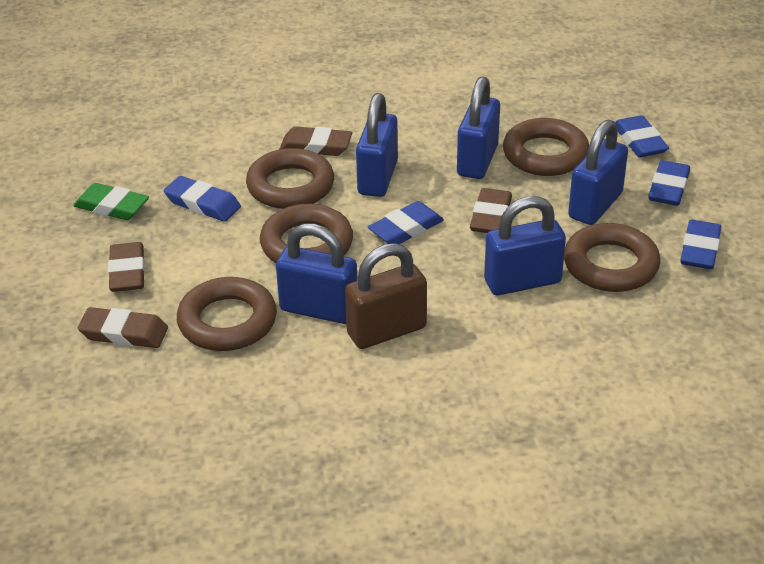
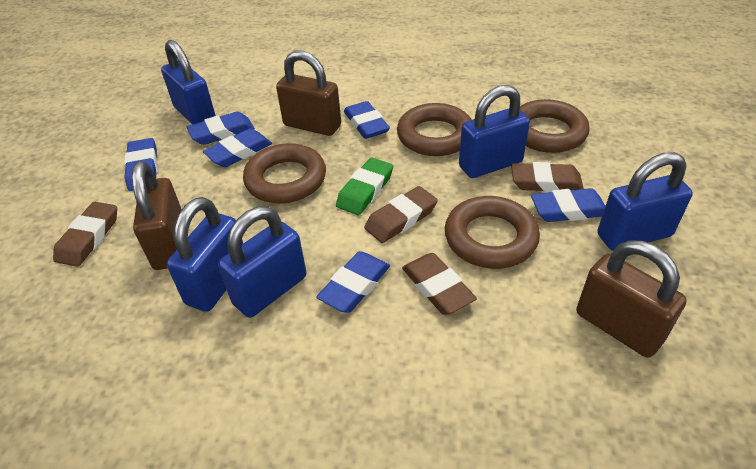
blue eraser: 5 -> 6
brown padlock: 1 -> 3
brown ring: 5 -> 4

